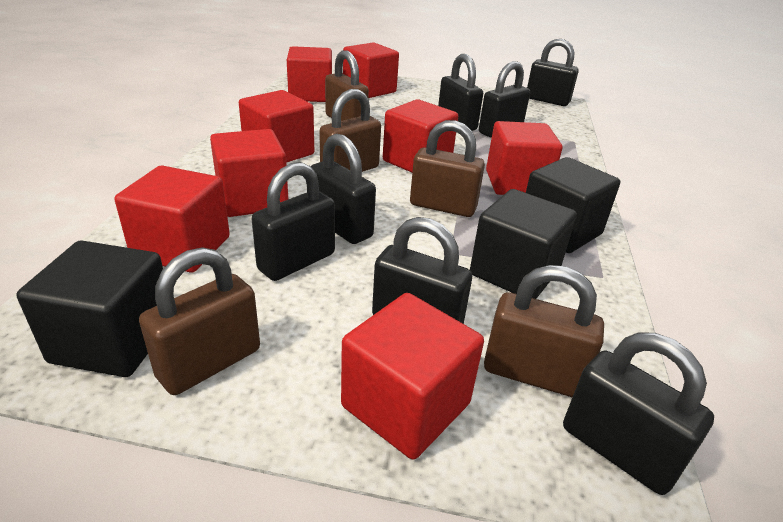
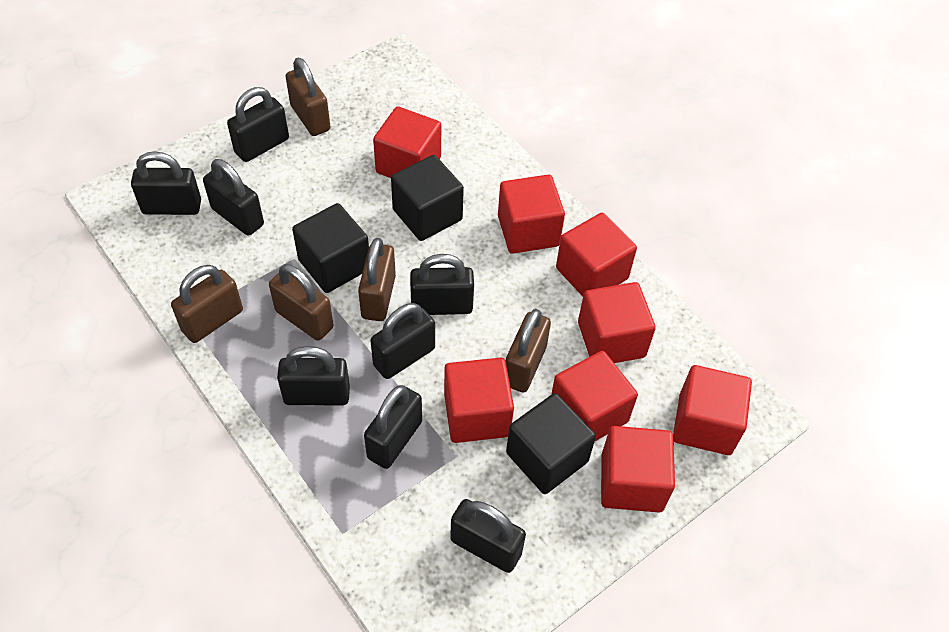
black padlock: 7 -> 8

